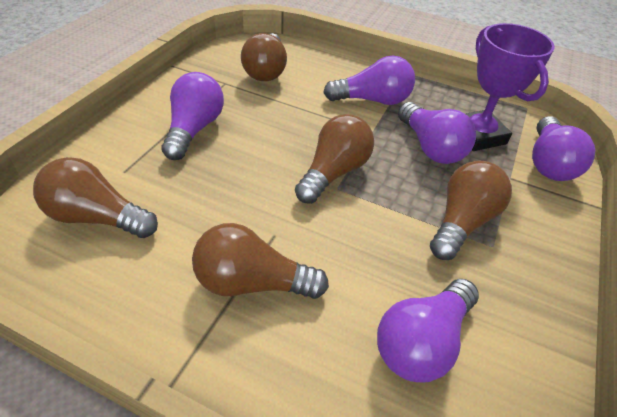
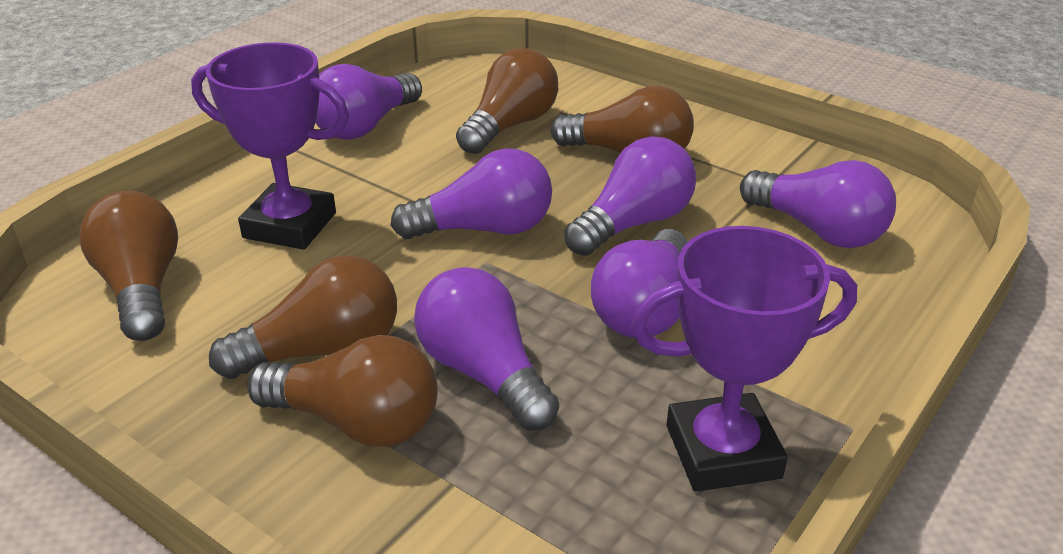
purple light bulb: 5 -> 6
purple trophy: 1 -> 2

